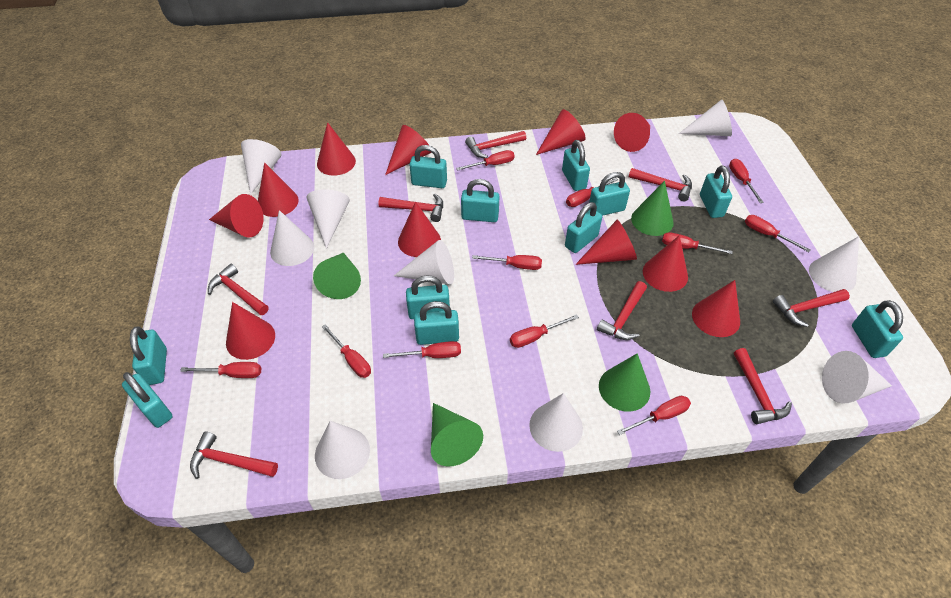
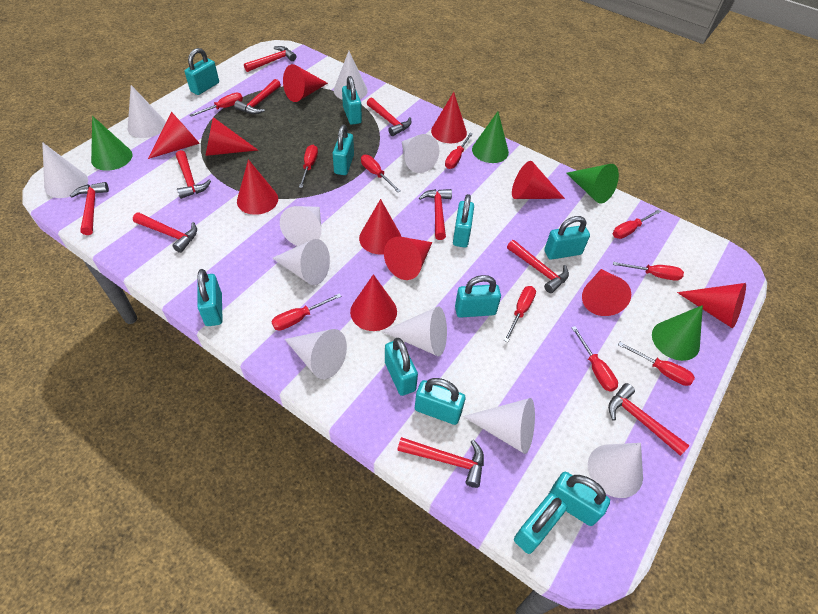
red hammer: 8 -> 10
red screwdriver: 11 -> 10
white cone: 9 -> 10

